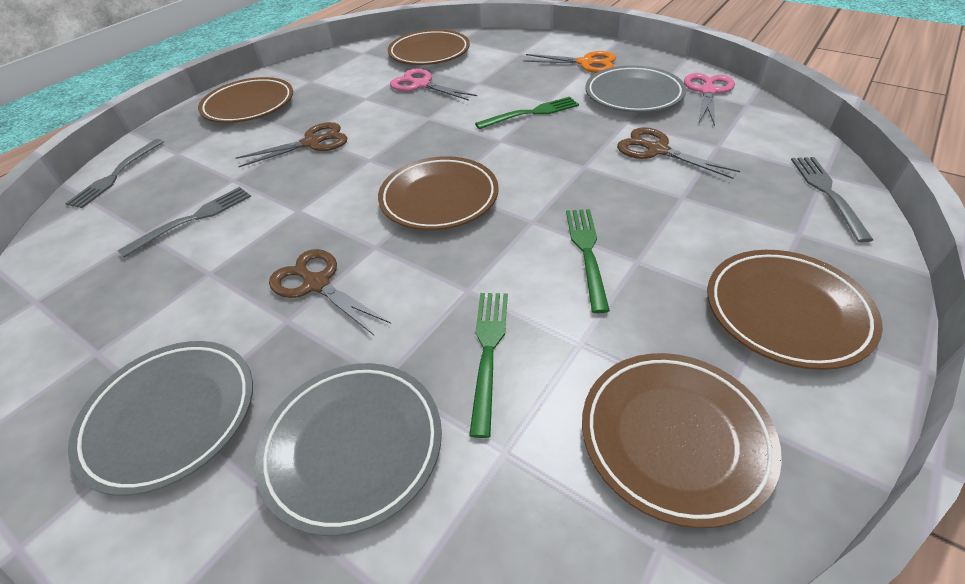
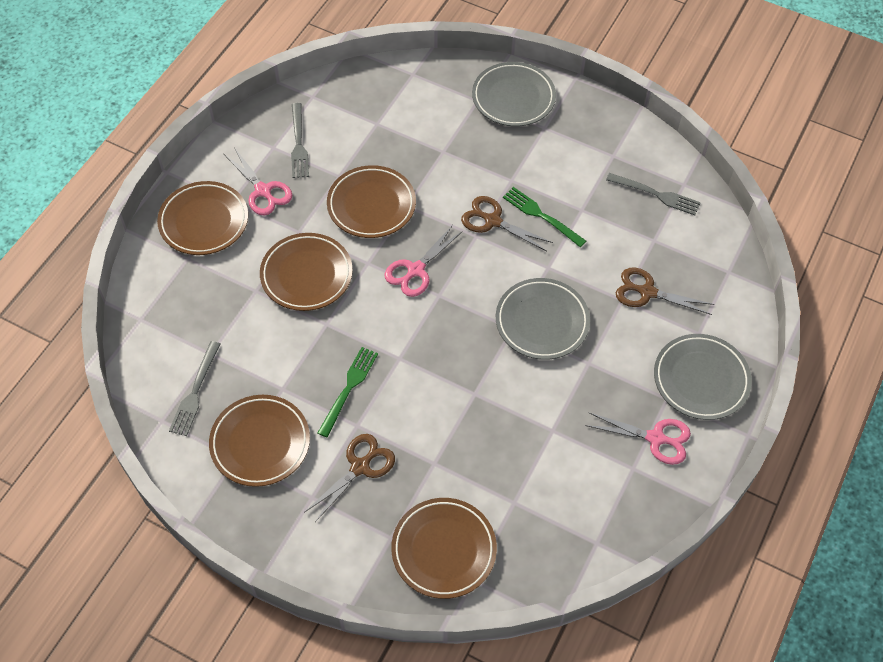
green fork: 3 -> 2
orange scissors: 1 -> 0
pink scissors: 2 -> 3

